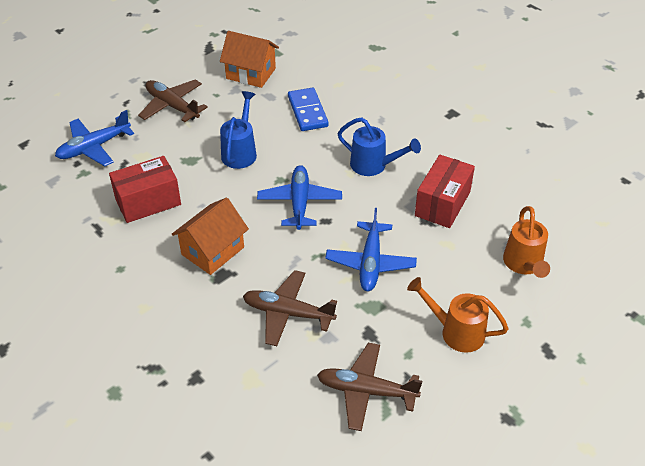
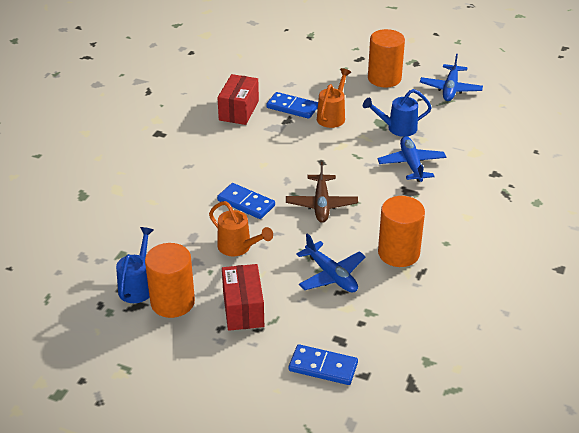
blue domino: 1 -> 3
brown plane: 3 -> 1
orange cylinder: 0 -> 3
orange house: 2 -> 0

